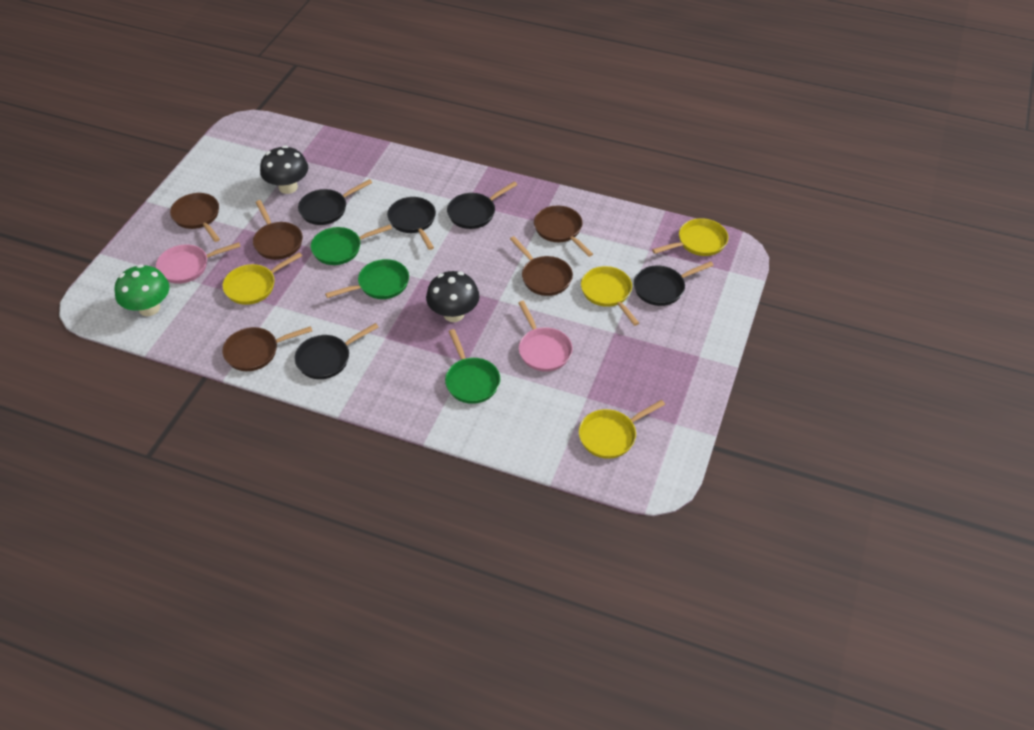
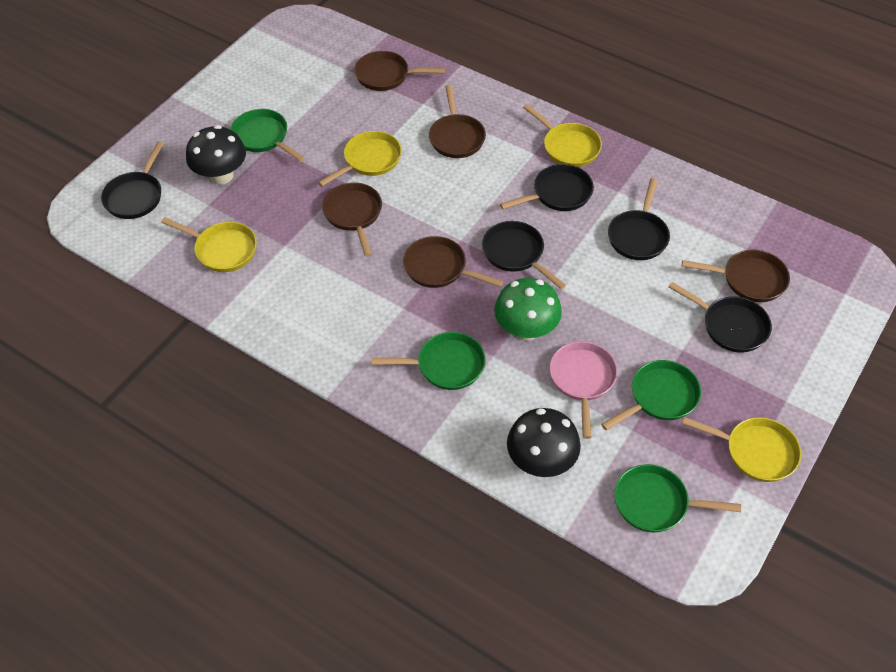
green pan: 3 -> 4
pink pan: 2 -> 1

